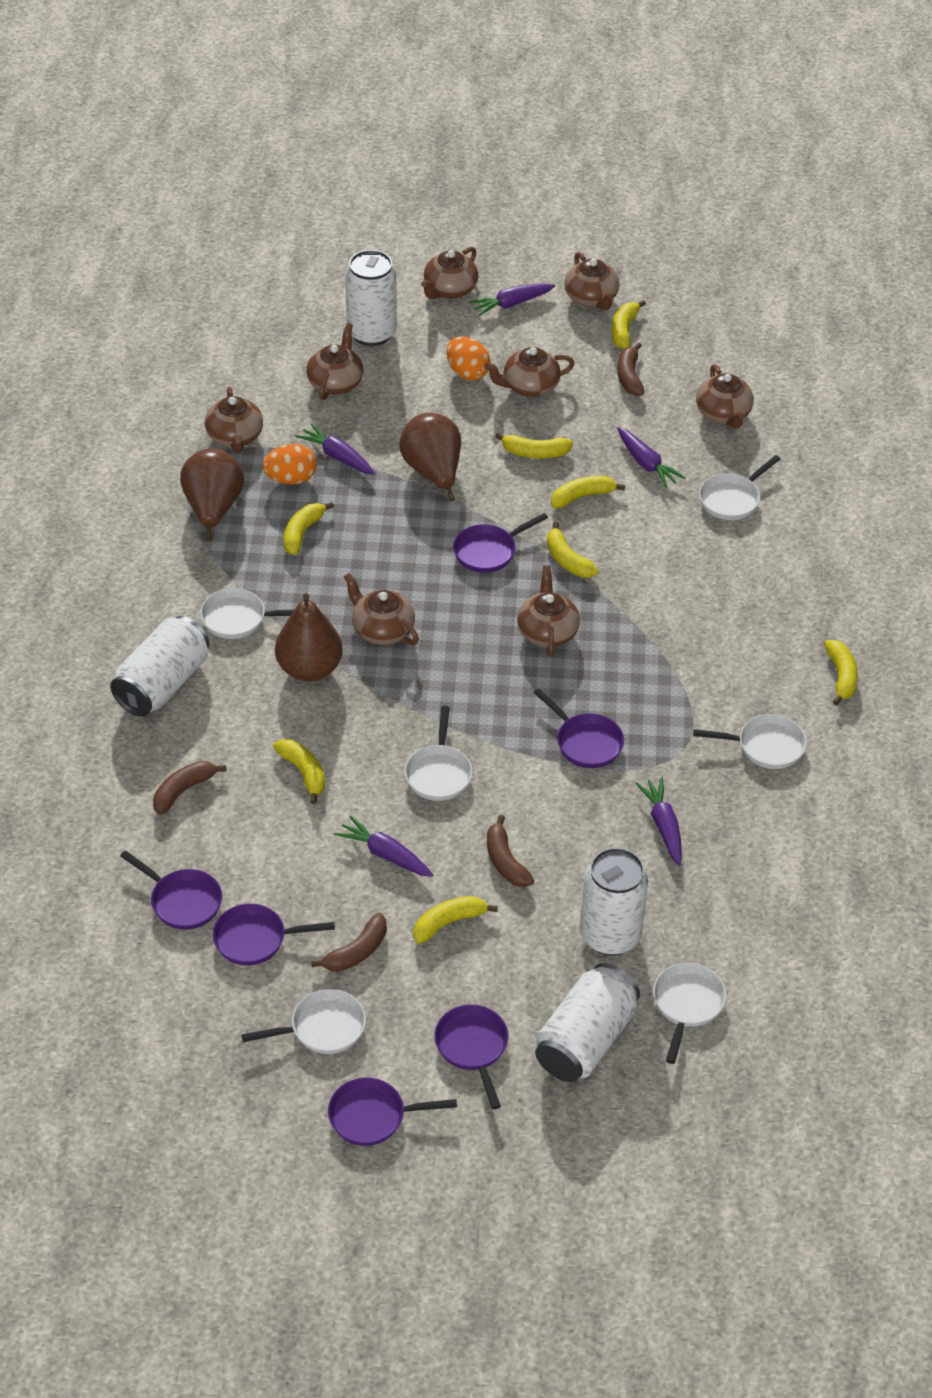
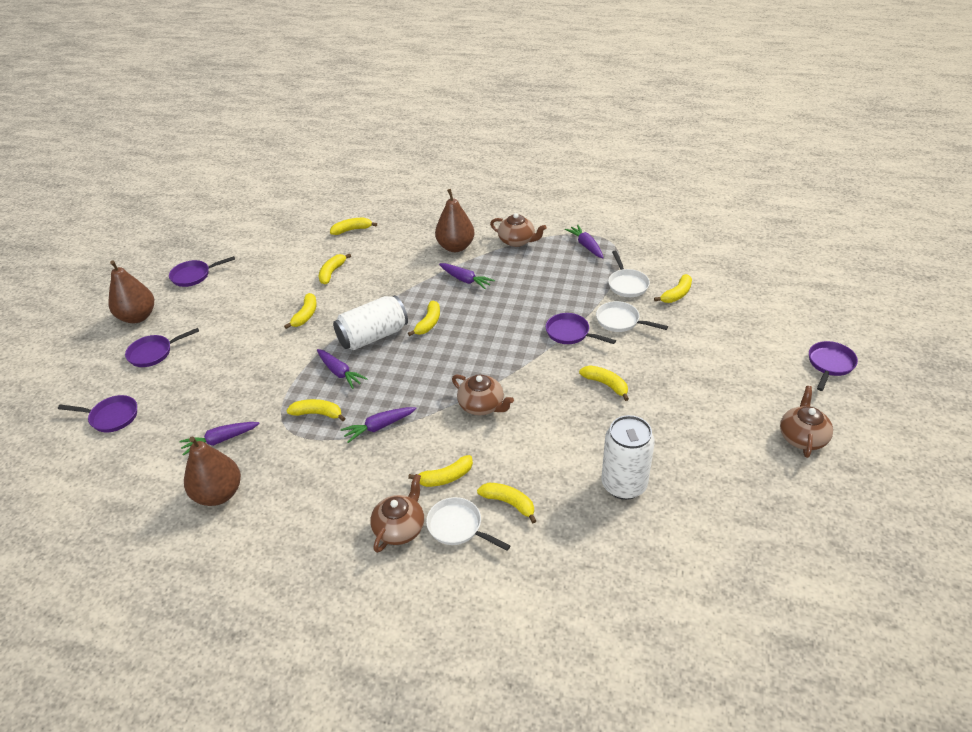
brown banana: 4 -> 0
brown teapot: 8 -> 4
orange egg: 2 -> 0
purple pan: 6 -> 5
white can: 4 -> 2
white pan: 6 -> 3
yellow banana: 8 -> 9

